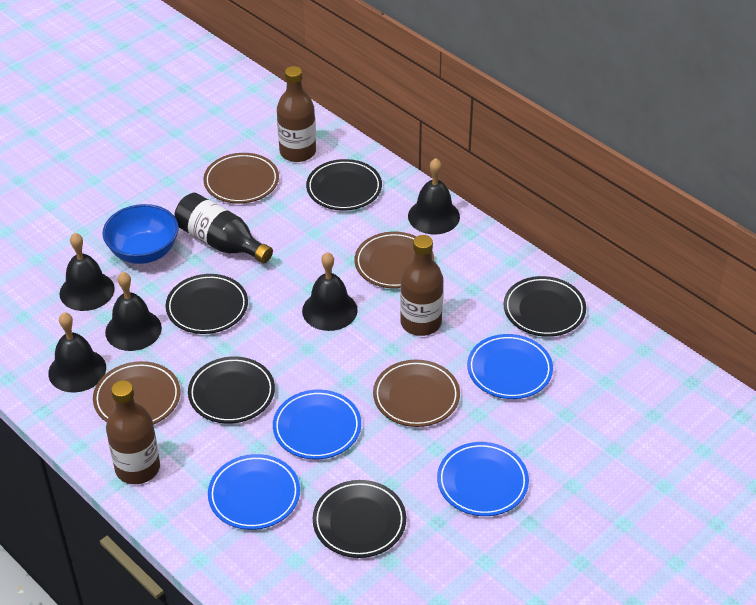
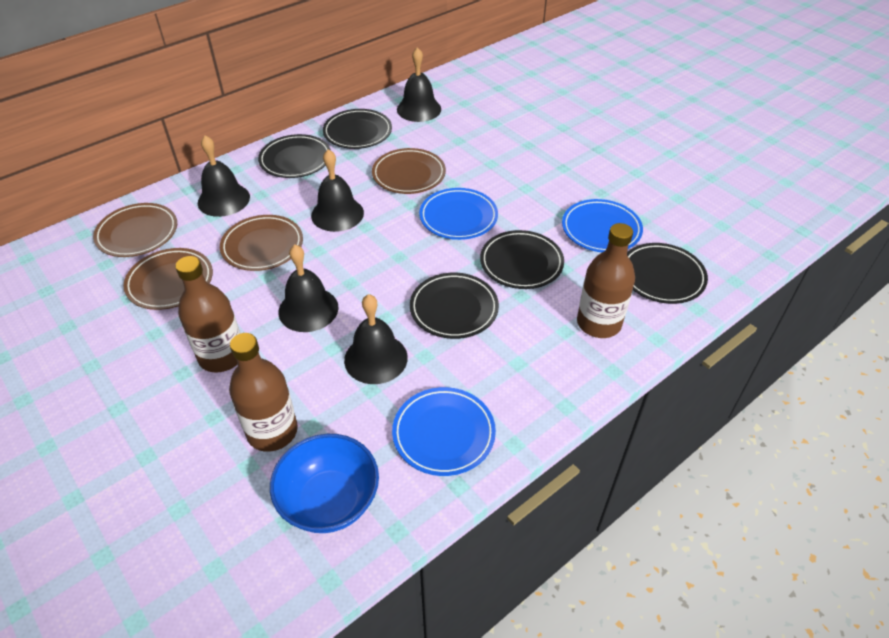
black bottle: 1 -> 0
blue plate: 4 -> 3

